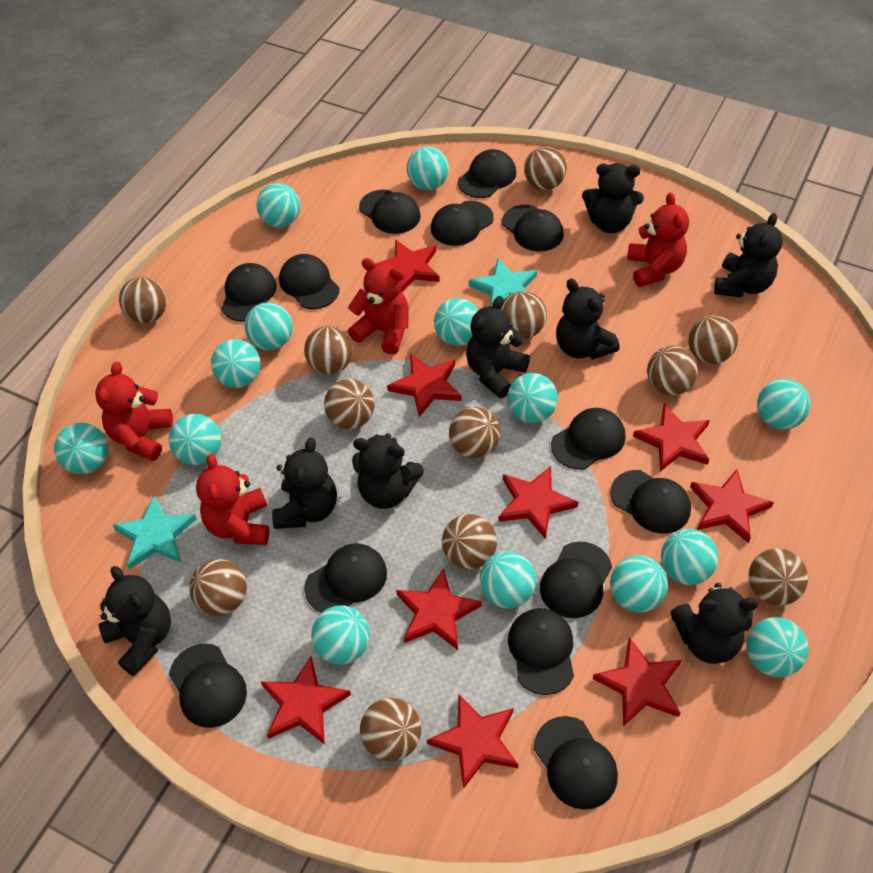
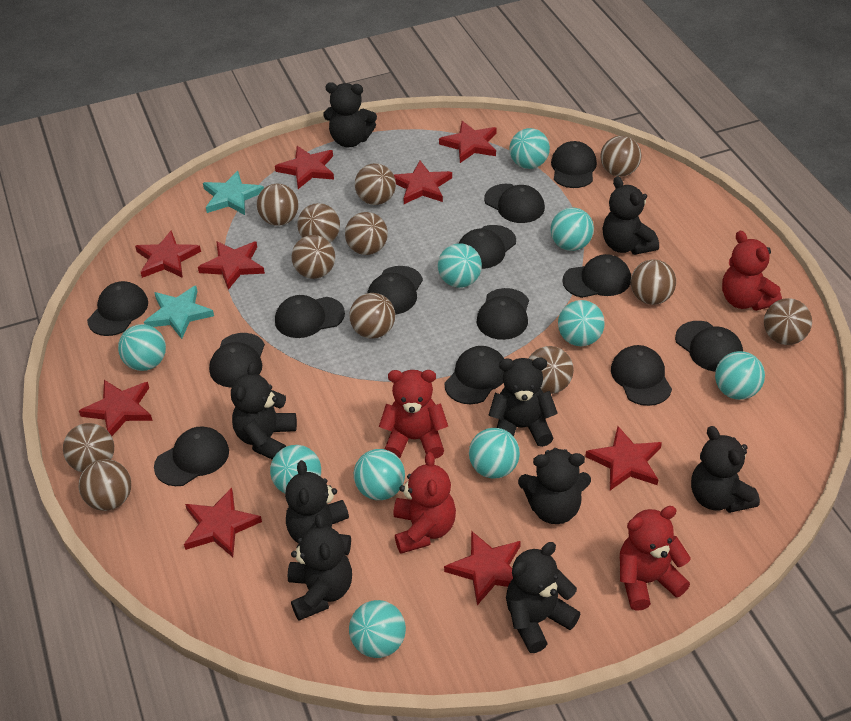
black teddy bear: 8 -> 9
turquoise ball: 14 -> 10

